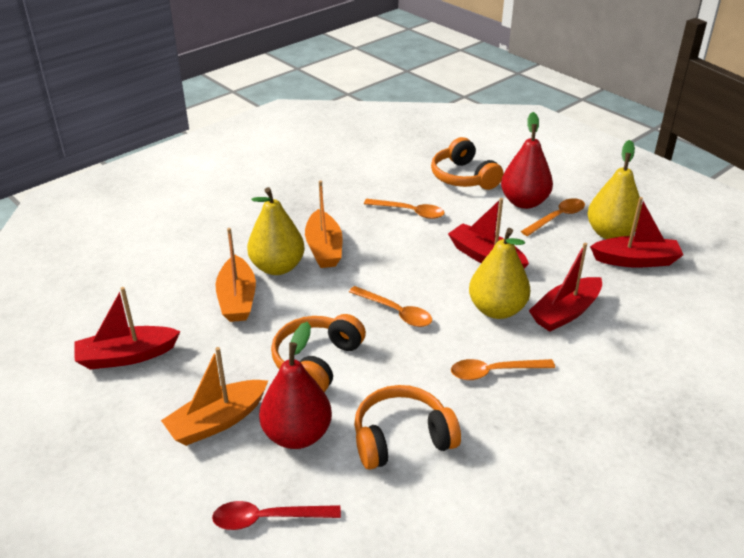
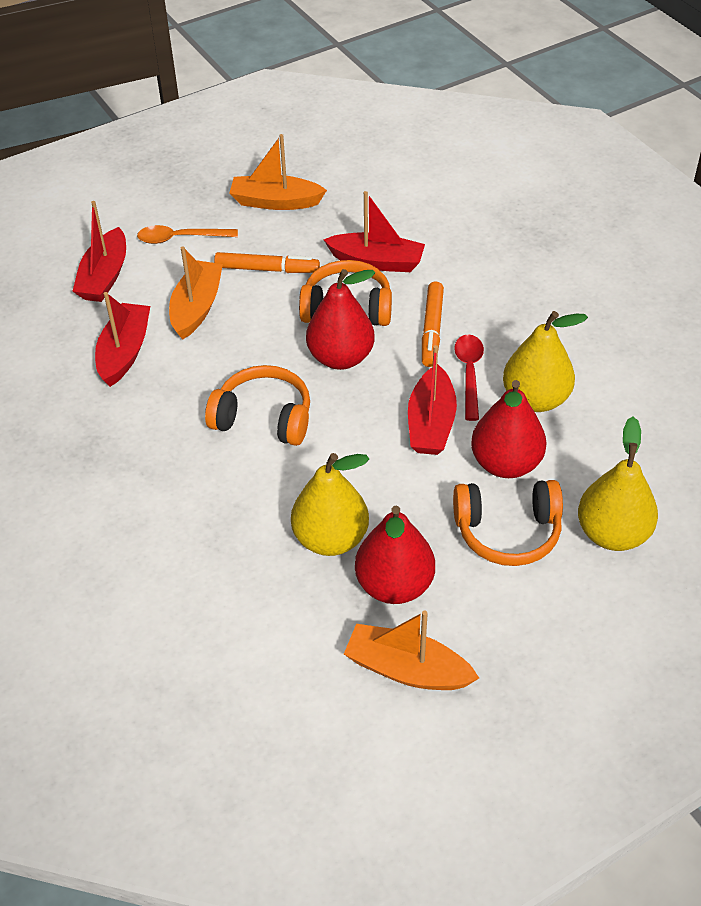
orange marker: 0 -> 2
orange spoon: 4 -> 1
red pear: 2 -> 3

